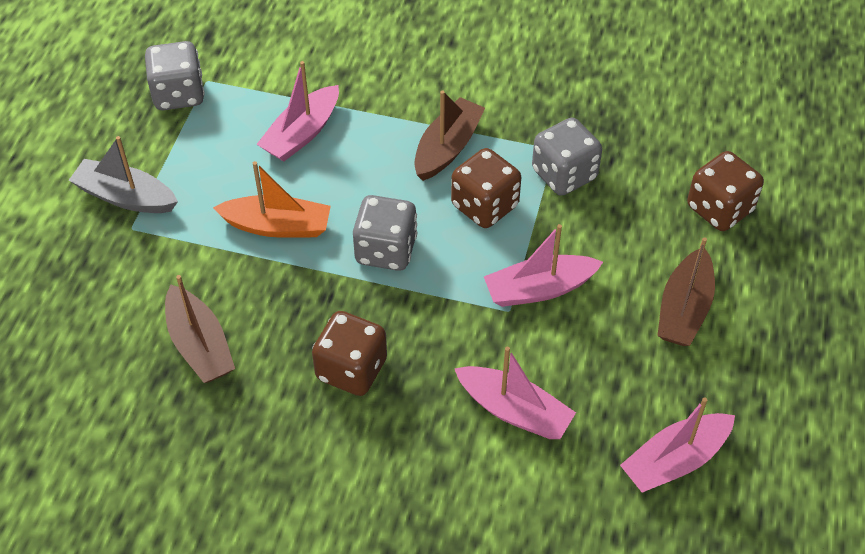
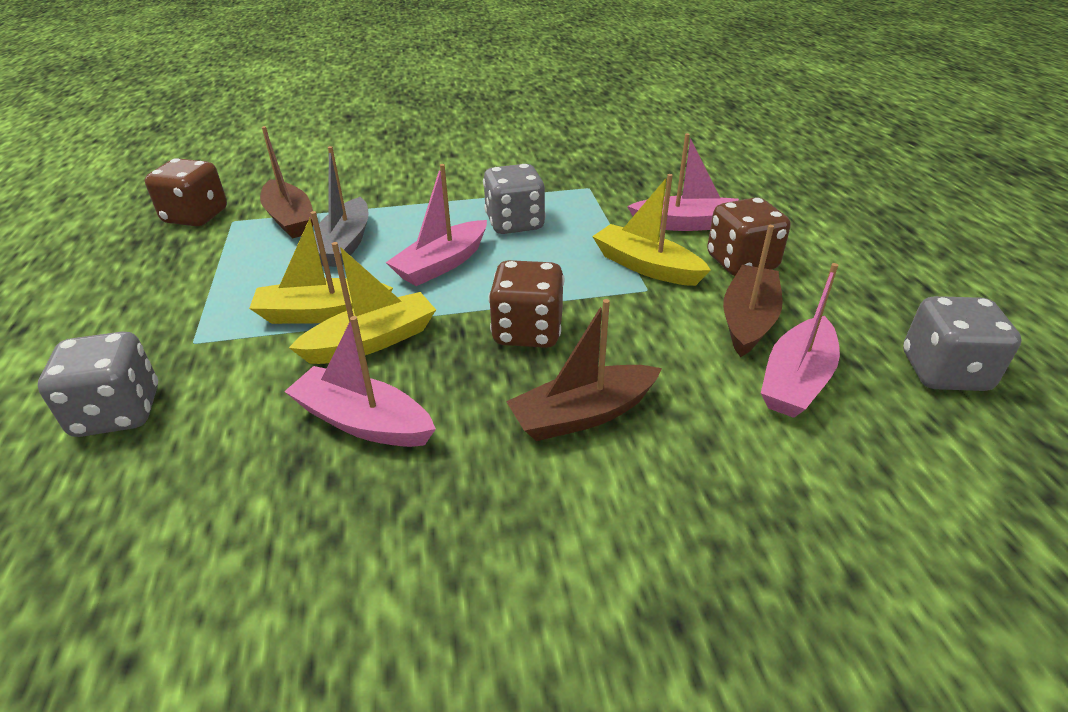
orange boat: 1 -> 0
yellow boat: 0 -> 3

